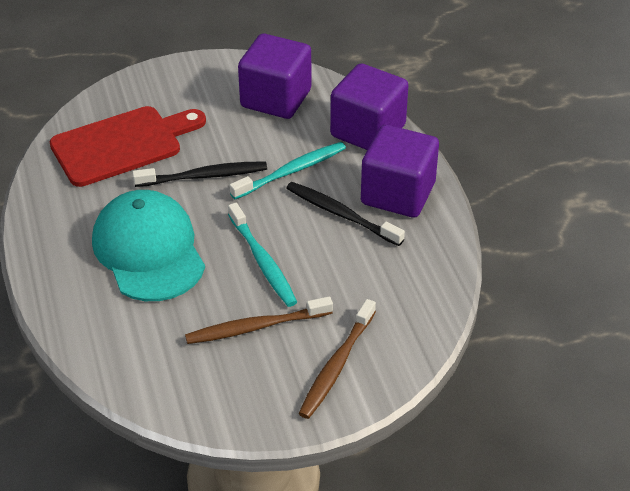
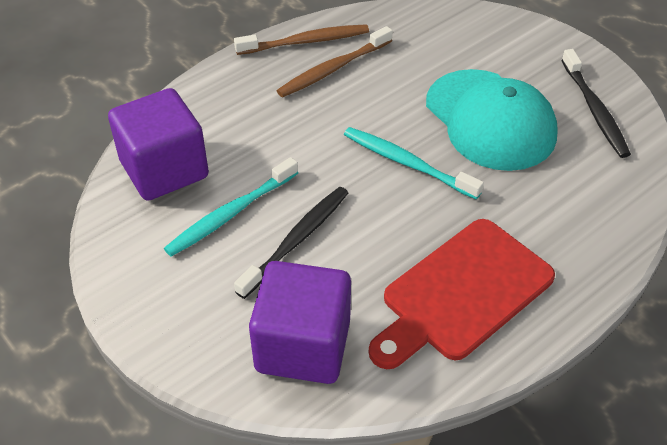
purple cube: 3 -> 2

